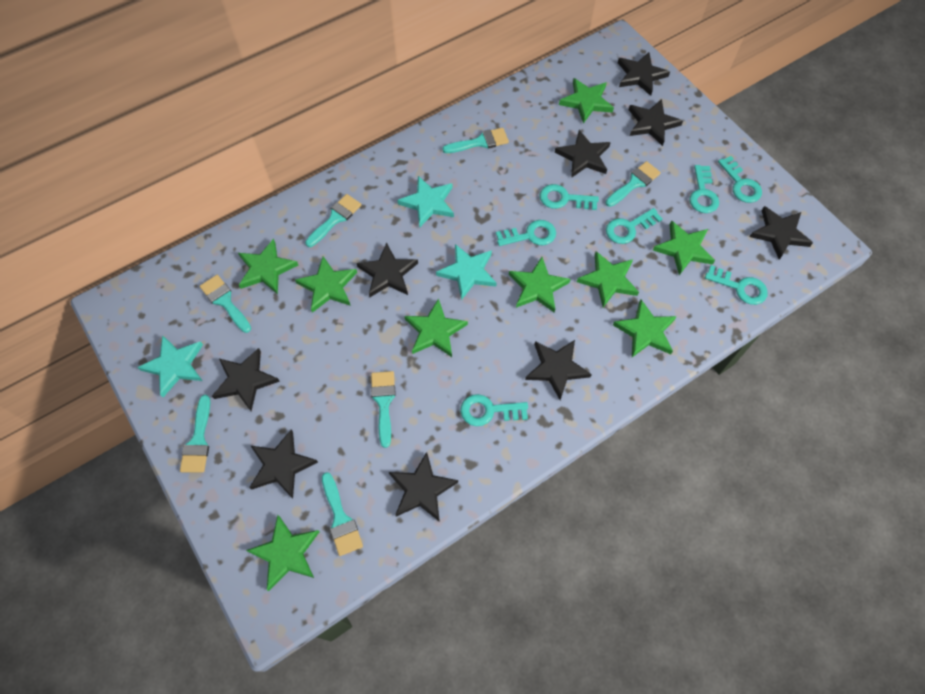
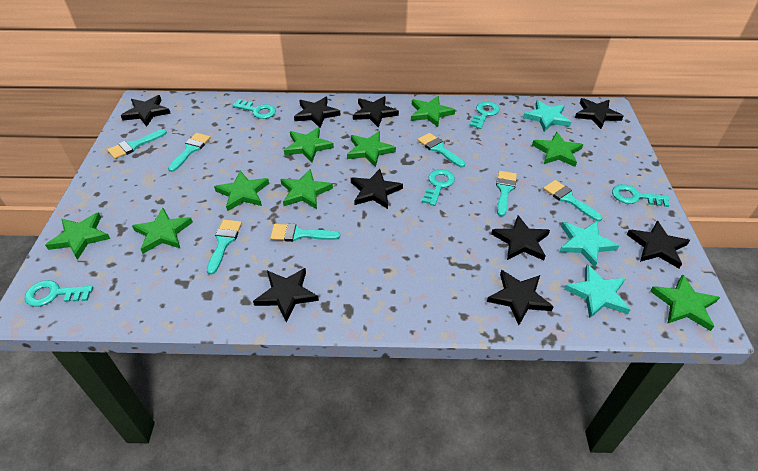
turquoise key: 7 -> 5

